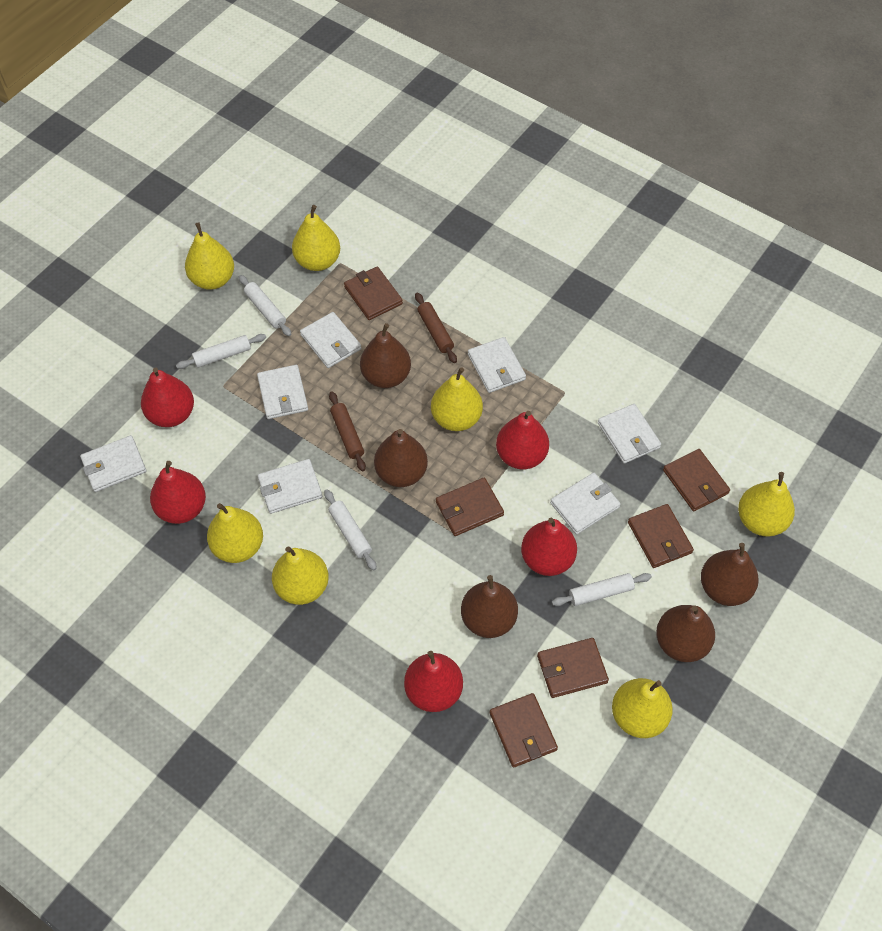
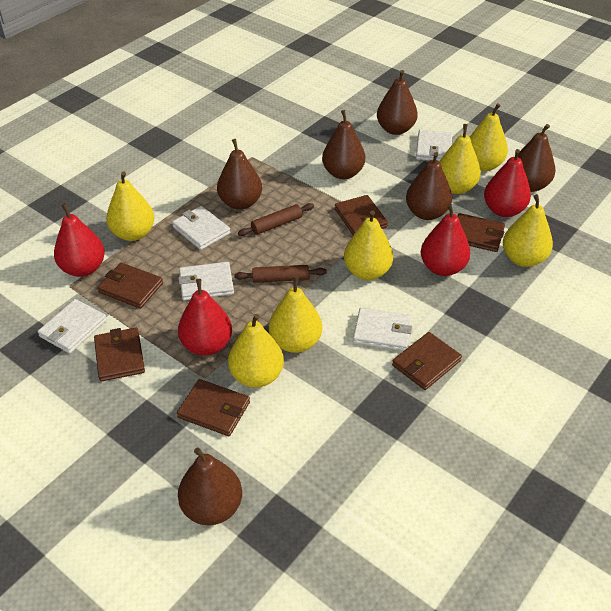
brown pear: 5 -> 6
red pear: 5 -> 4
white rolling pin: 4 -> 0
white wallet: 7 -> 5

